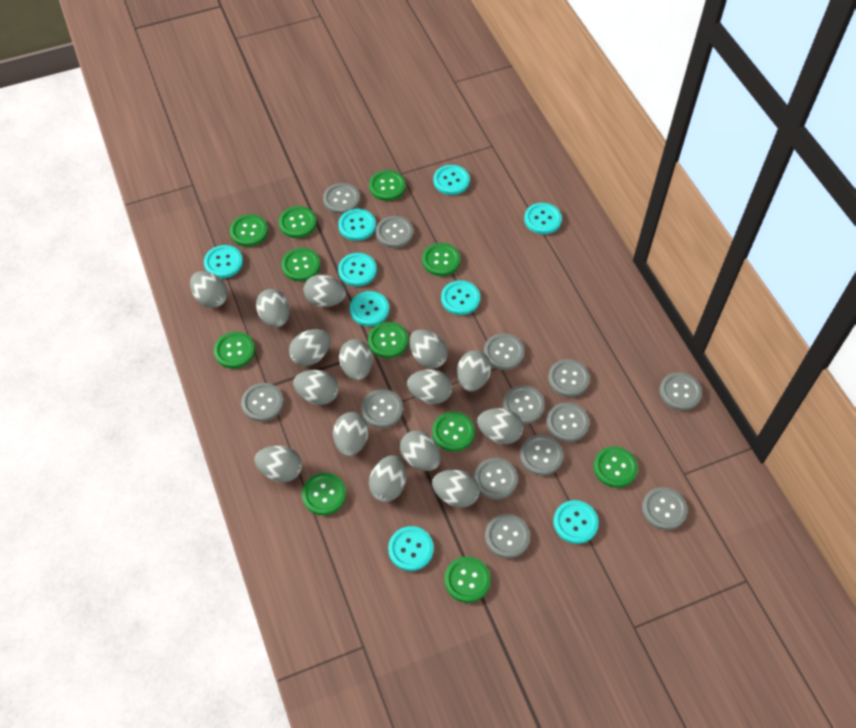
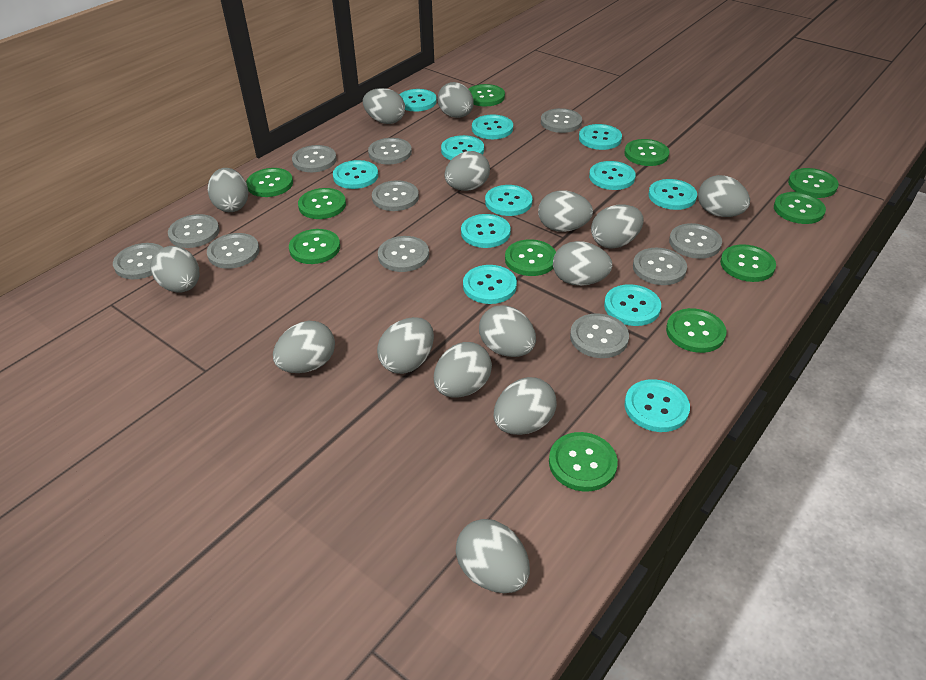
grey button: 13 -> 11
turquoise button: 9 -> 12

